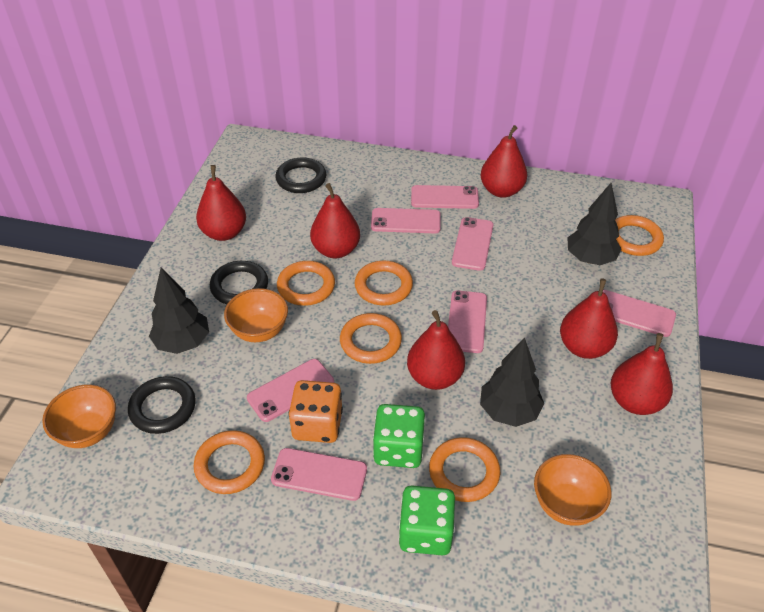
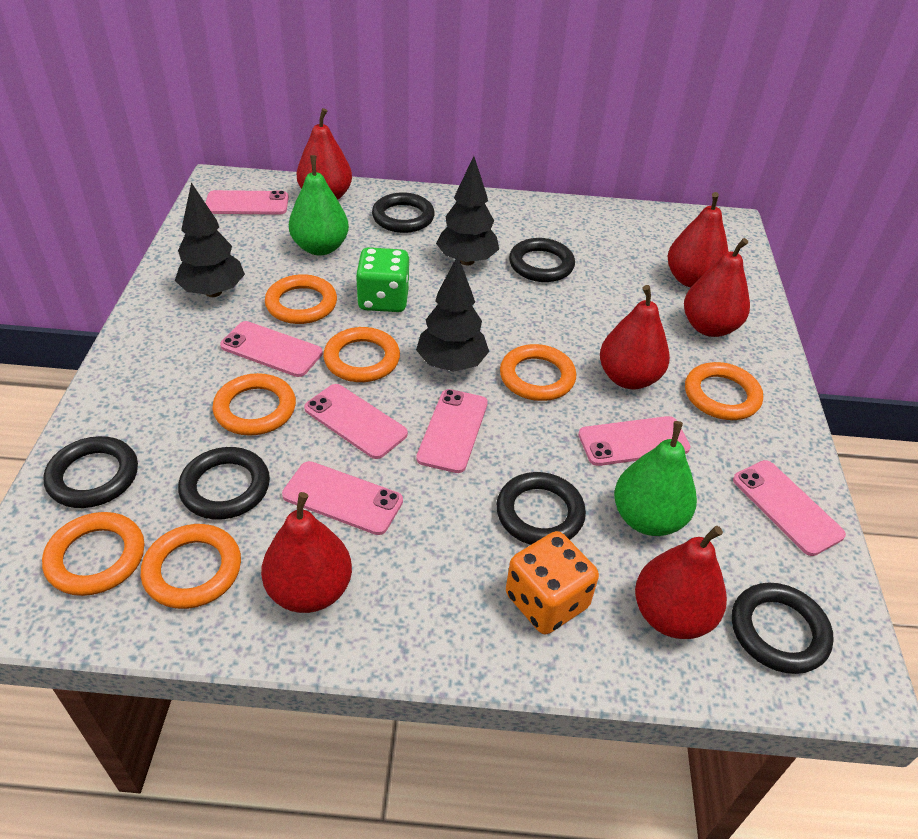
black ring: 3 -> 6
green dice: 2 -> 1
green pear: 0 -> 2
orange bowl: 3 -> 0
orange ring: 6 -> 7

